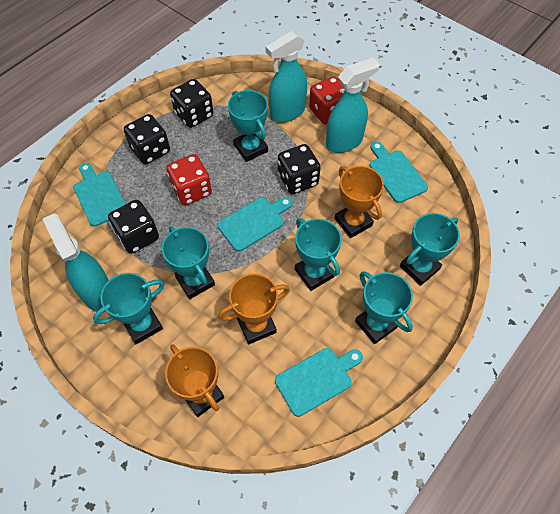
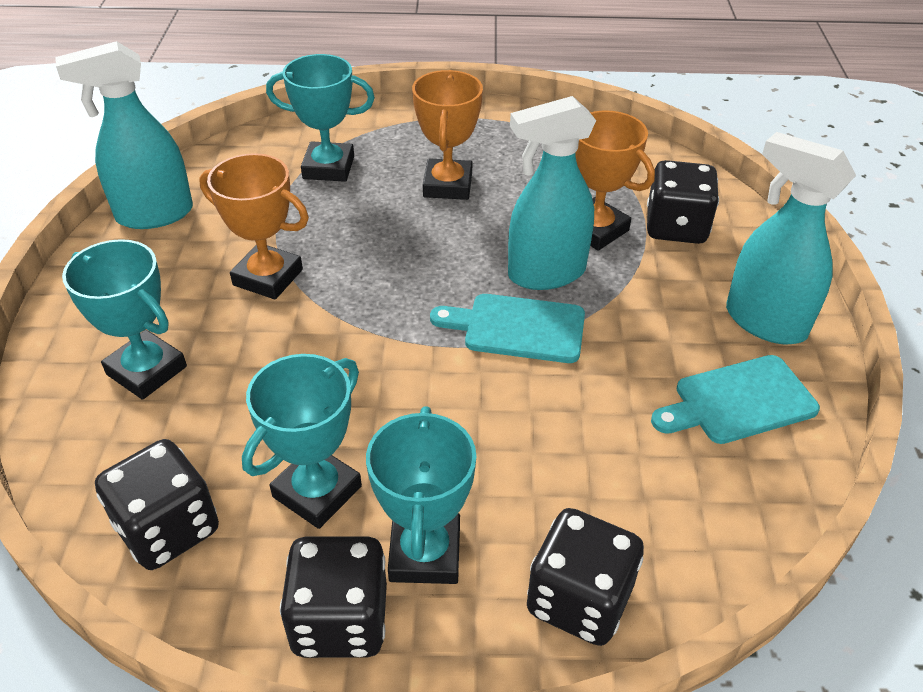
red dice: 2 -> 0
turquoise cutting board: 4 -> 2
turquoise trophy: 6 -> 4

